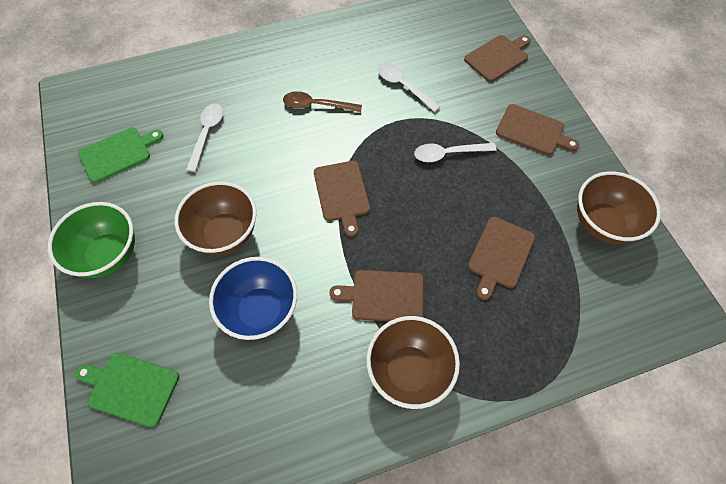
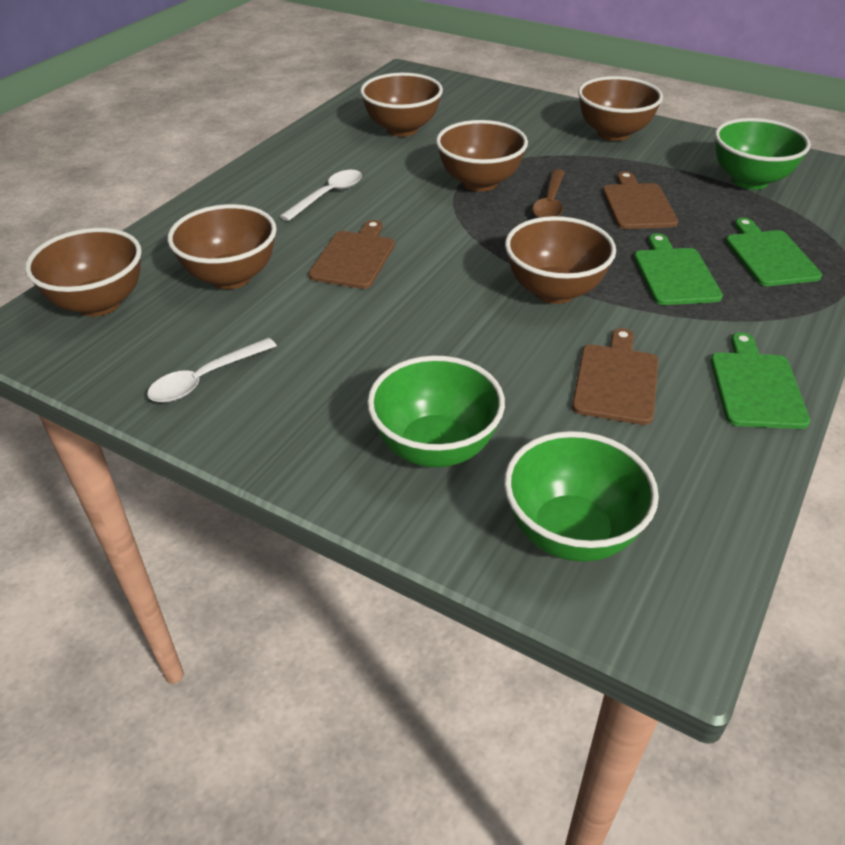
blue bowl: 1 -> 0
brown bowl: 3 -> 6
brown cutting board: 5 -> 3
green bowl: 1 -> 3
green cutting board: 2 -> 3
white spoon: 3 -> 2

